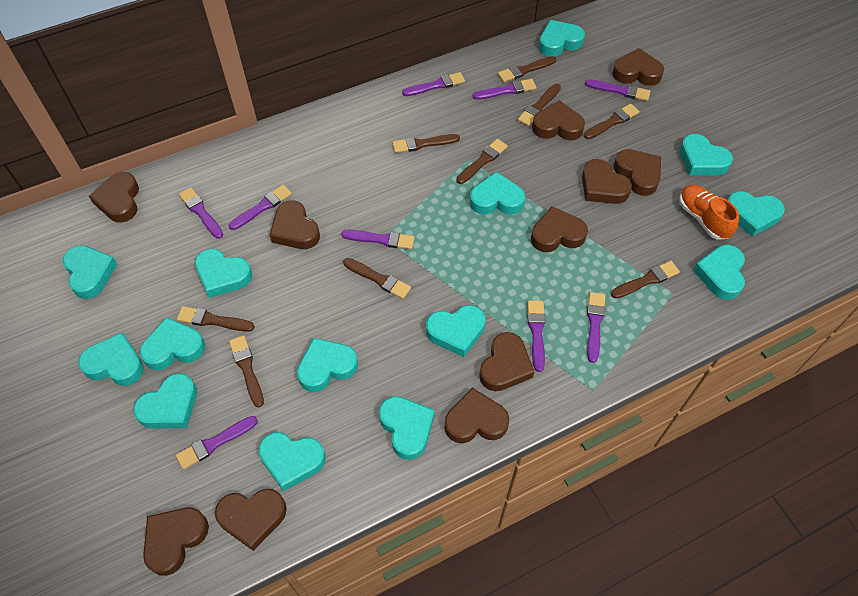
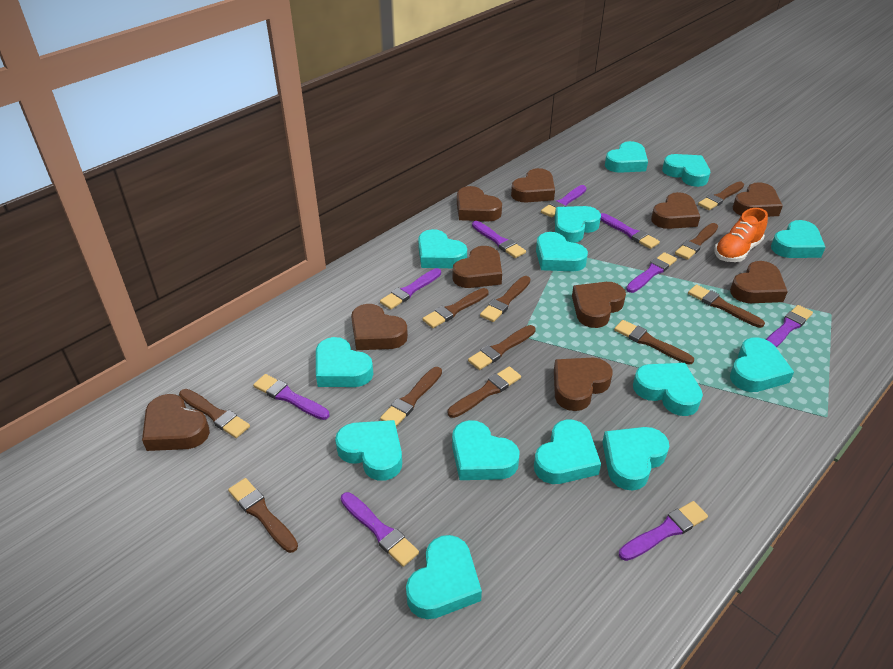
brown brush: 9 -> 11
brown heart: 11 -> 10

